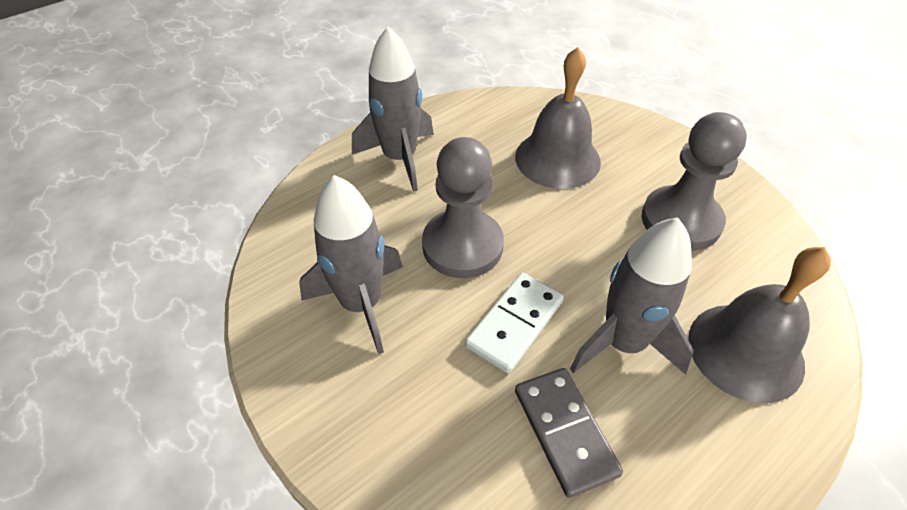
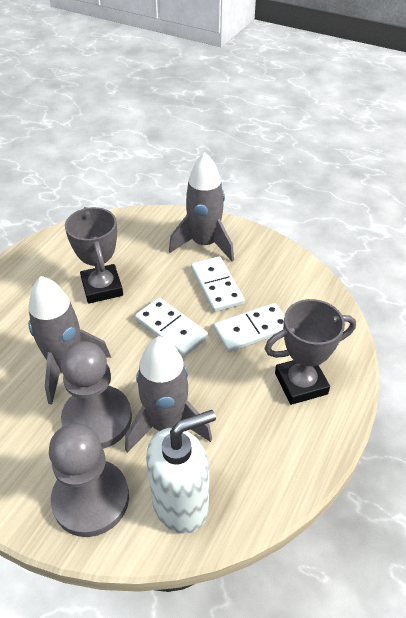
grey bell: 2 -> 0
grey domino: 1 -> 0
grey trophy: 0 -> 2
white domino: 1 -> 3
white soap dispenser: 0 -> 1

